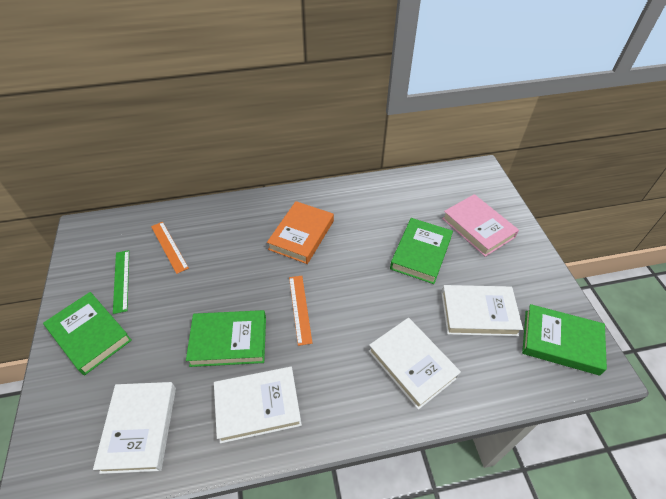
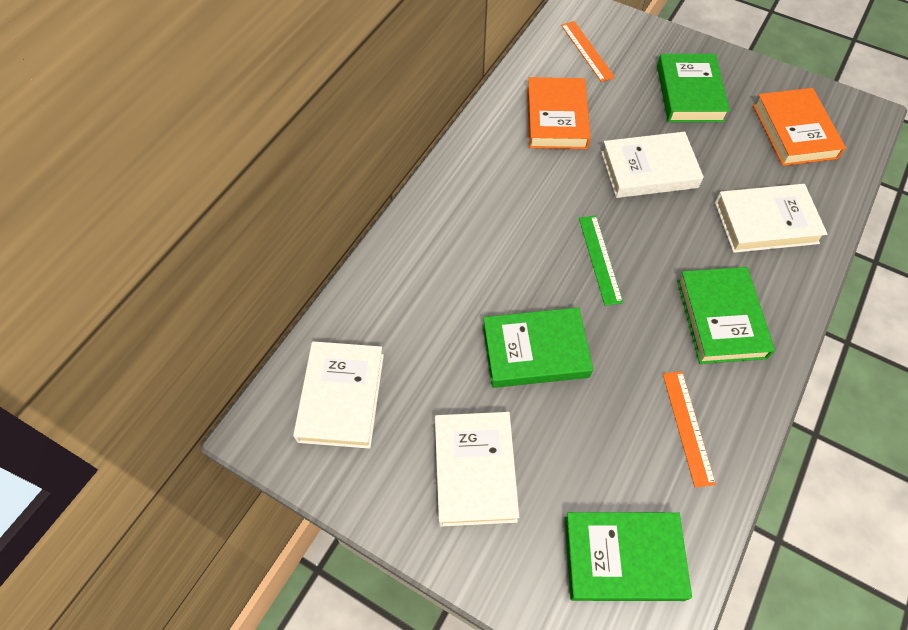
orange book: 1 -> 2
pink book: 1 -> 0

